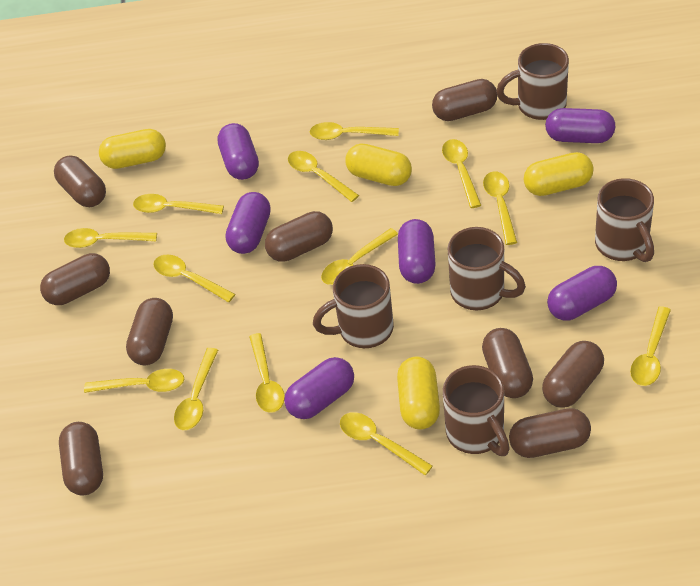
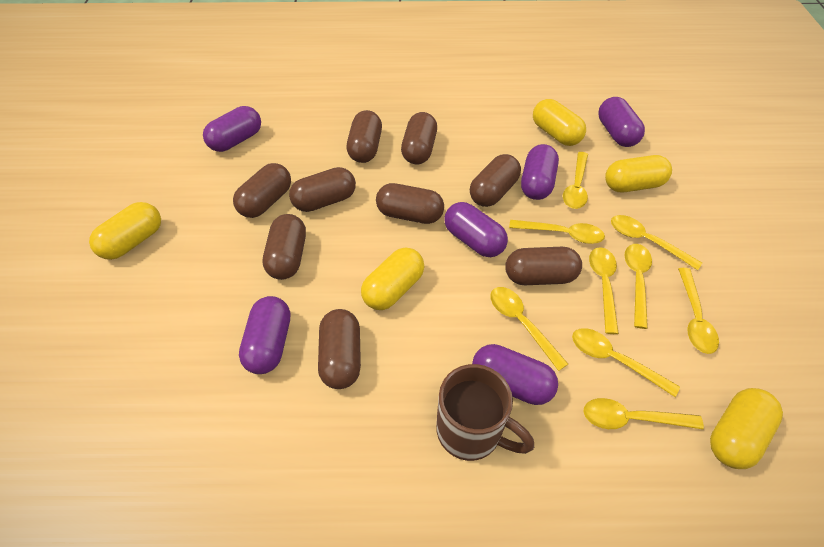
brown mug: 5 -> 1
yellow capsule: 4 -> 5
yellow spoon: 13 -> 9

